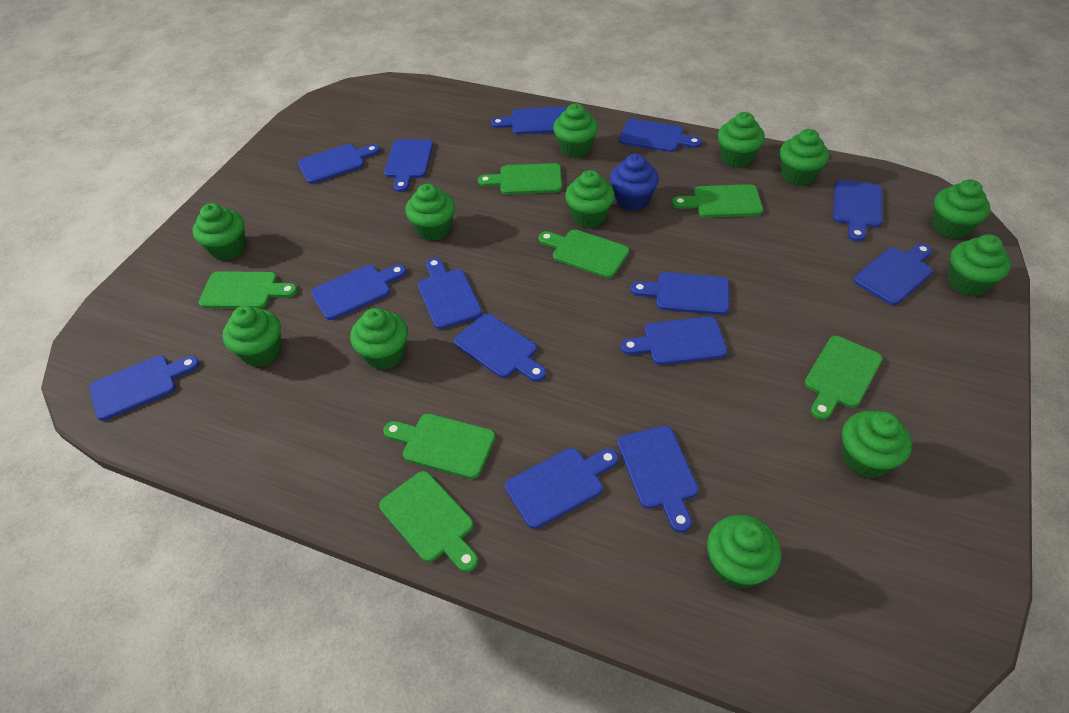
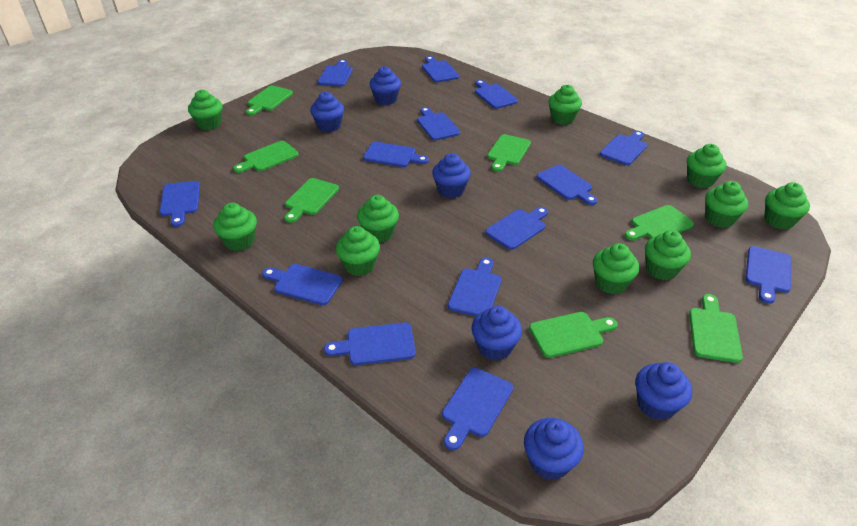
blue cupcake: 1 -> 6
green cupcake: 12 -> 10

